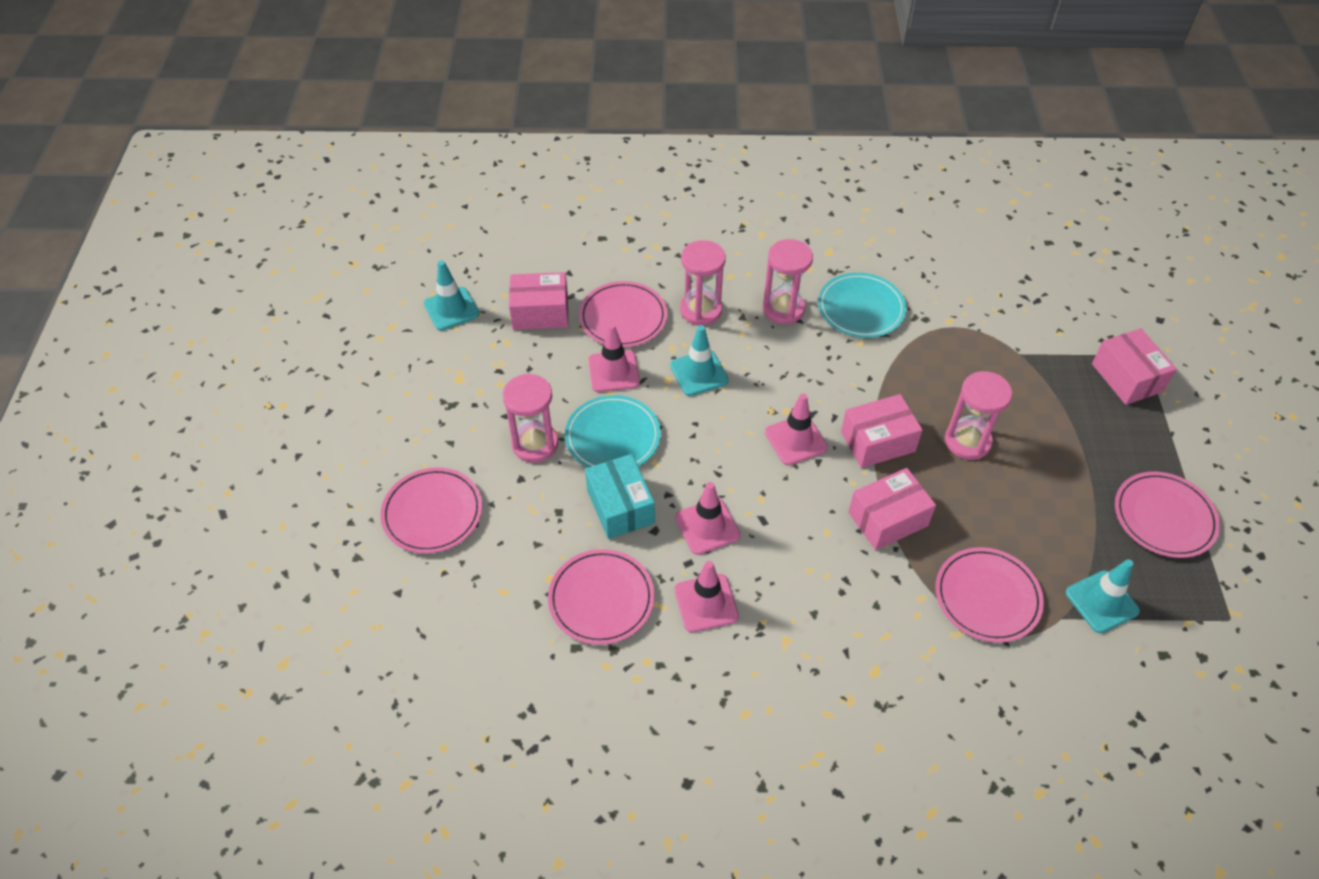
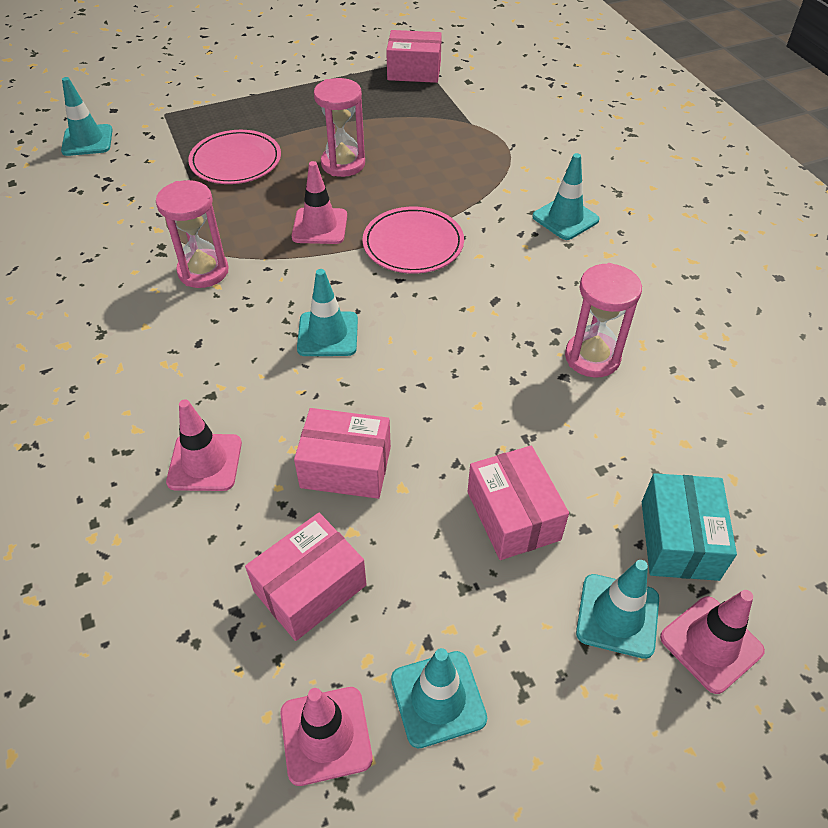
pink hourglass: 4 -> 3
pink plate: 5 -> 2
turquoise plate: 2 -> 0
turquoise traffic cone: 3 -> 5

